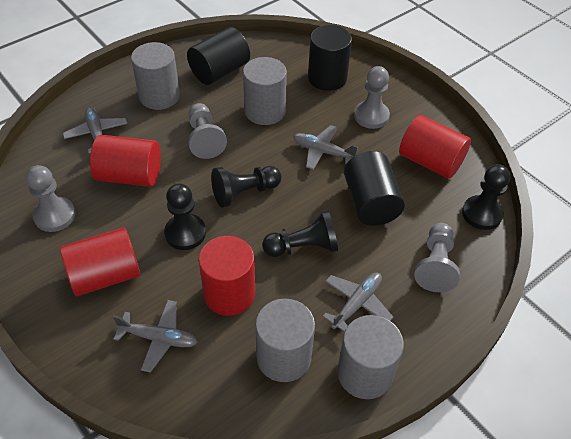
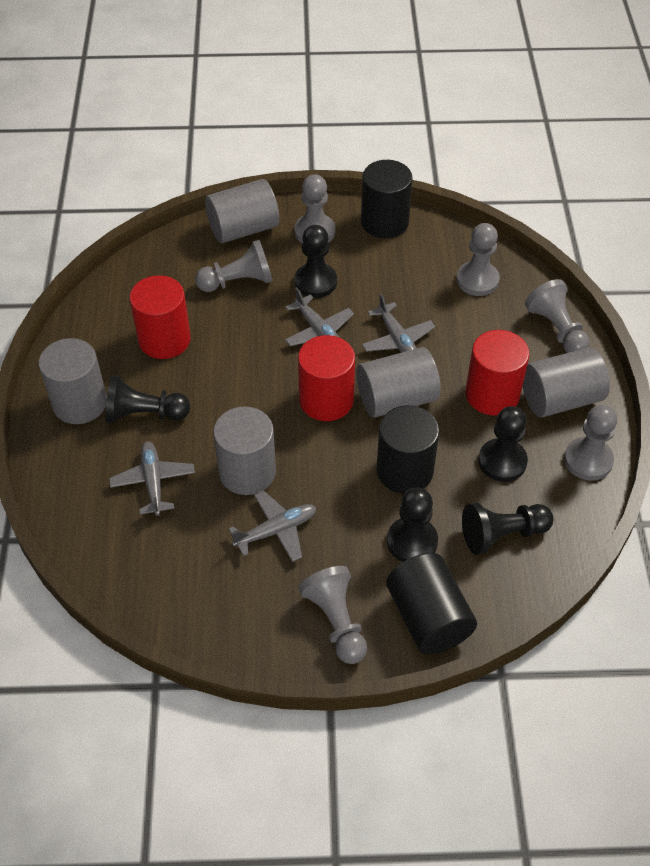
black pawn: 4 -> 5
grey cylinder: 4 -> 5
grey pawn: 4 -> 6
red cylinder: 4 -> 3

